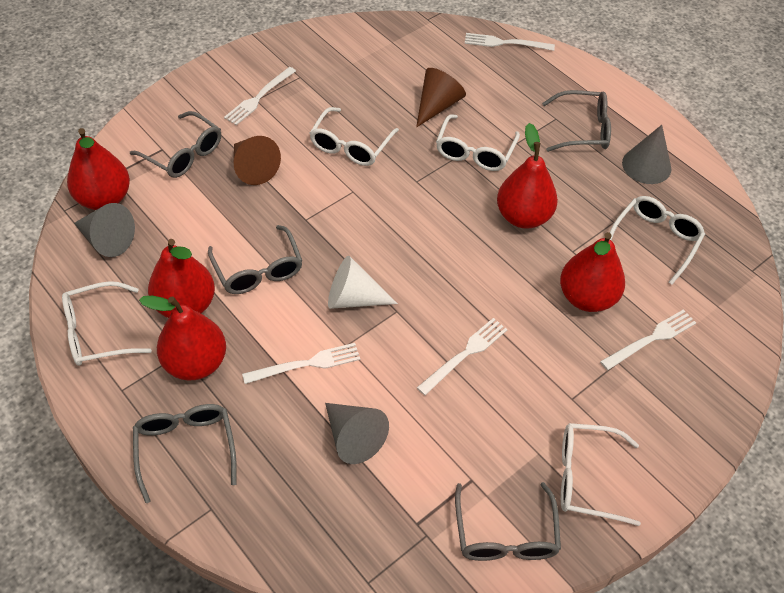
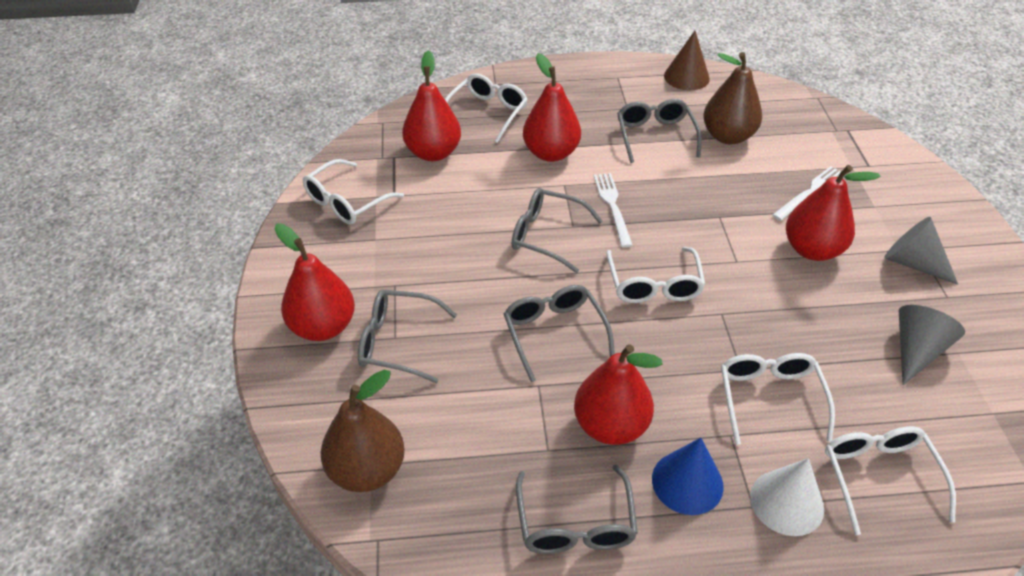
blue cone: 0 -> 1
brown cone: 2 -> 1
brown pear: 0 -> 2
grey cone: 3 -> 2
white fork: 5 -> 2

